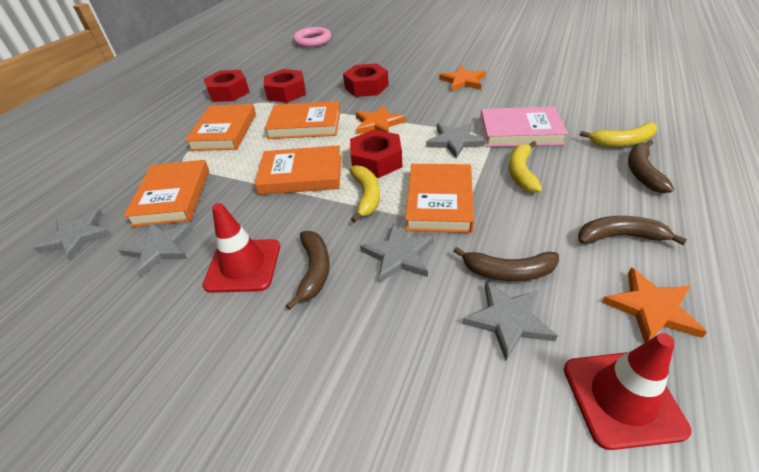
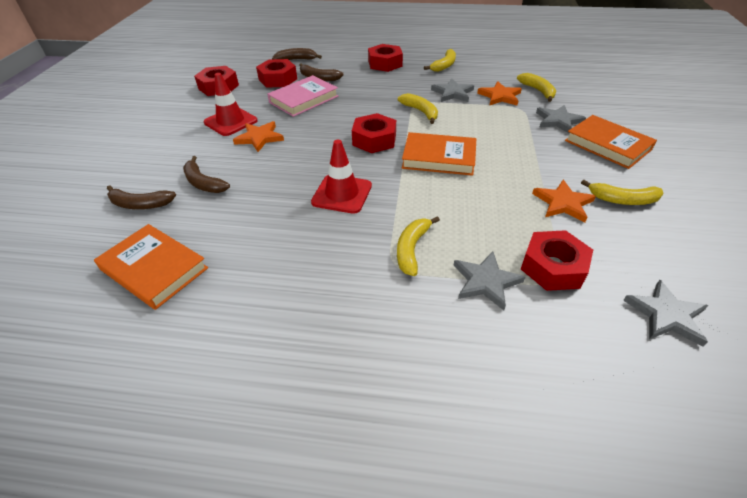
grey star: 5 -> 4
orange book: 5 -> 3
pink ring: 1 -> 0
red nut: 4 -> 5
yellow banana: 3 -> 5

